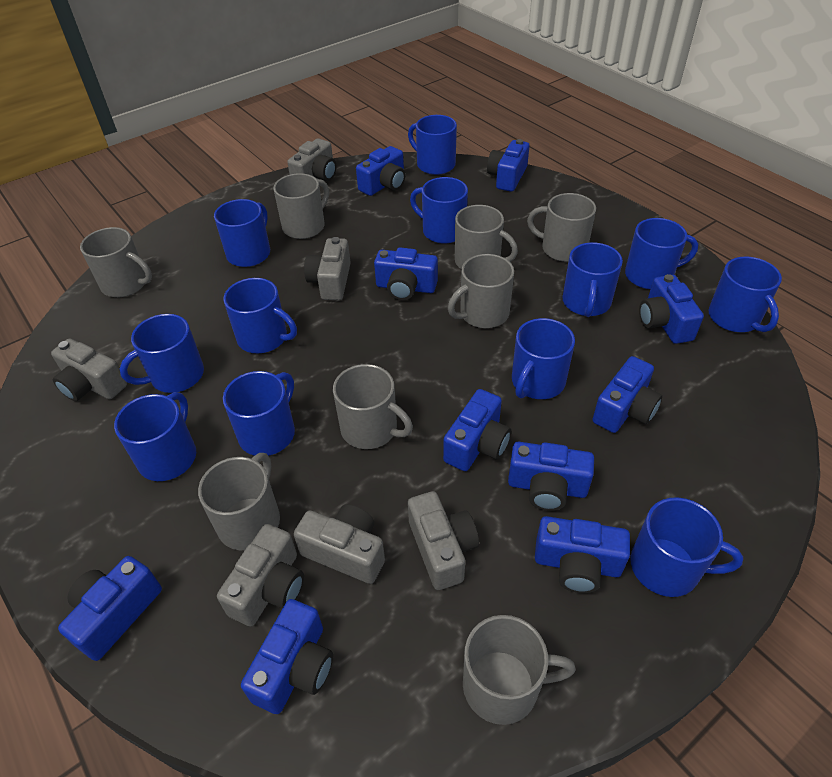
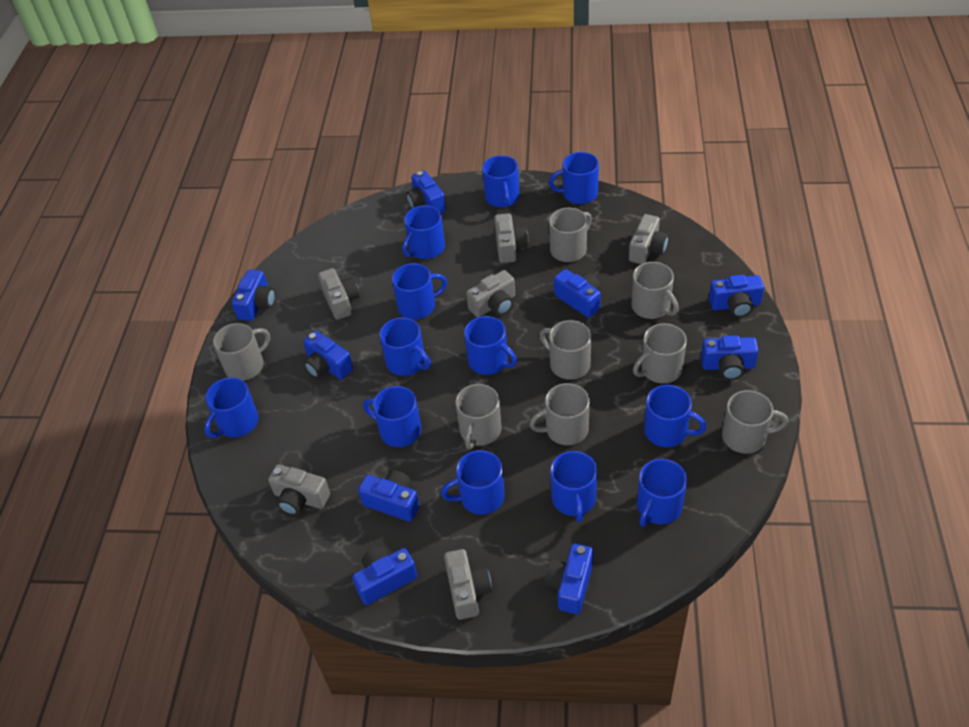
blue camera: 10 -> 9

